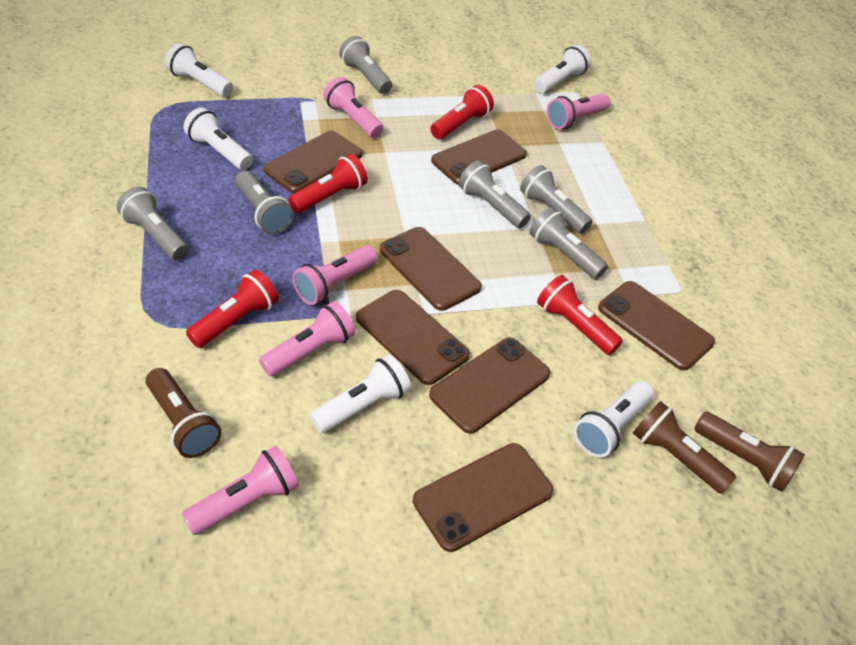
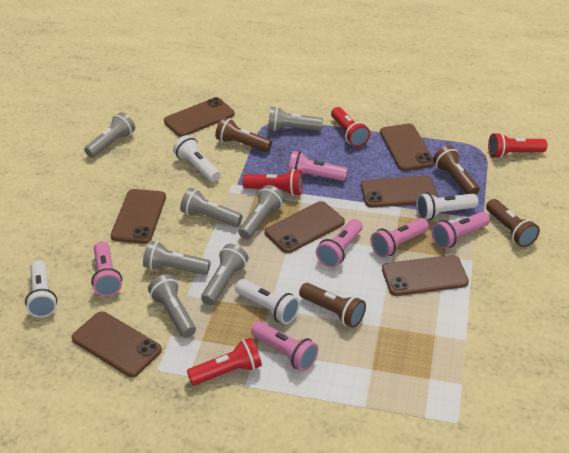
brown flashlight: 3 -> 4
grey flashlight: 6 -> 7
pink flashlight: 5 -> 6
white flashlight: 5 -> 4

